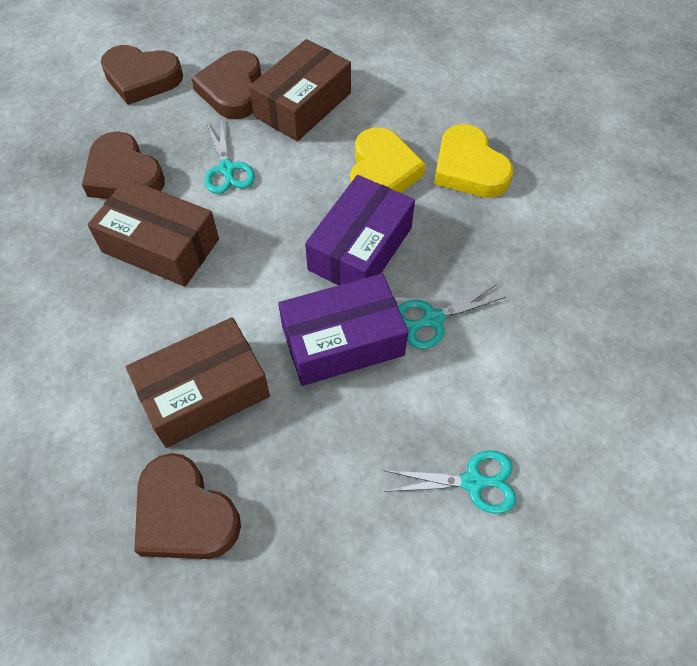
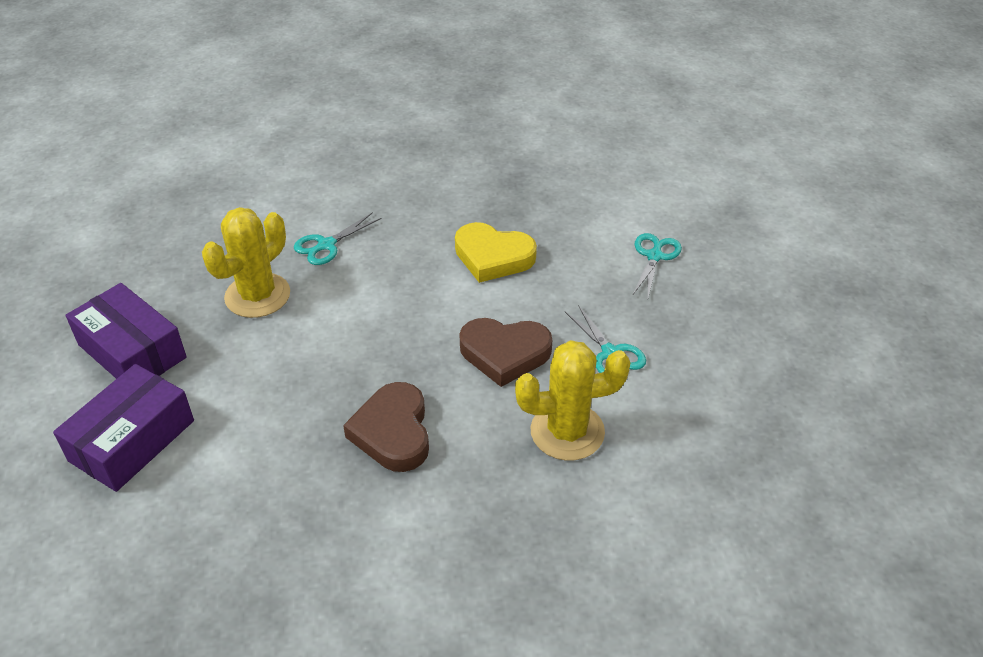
brown box: 3 -> 0
brown heart: 4 -> 2
yellow cactus: 0 -> 2
yellow heart: 2 -> 1

